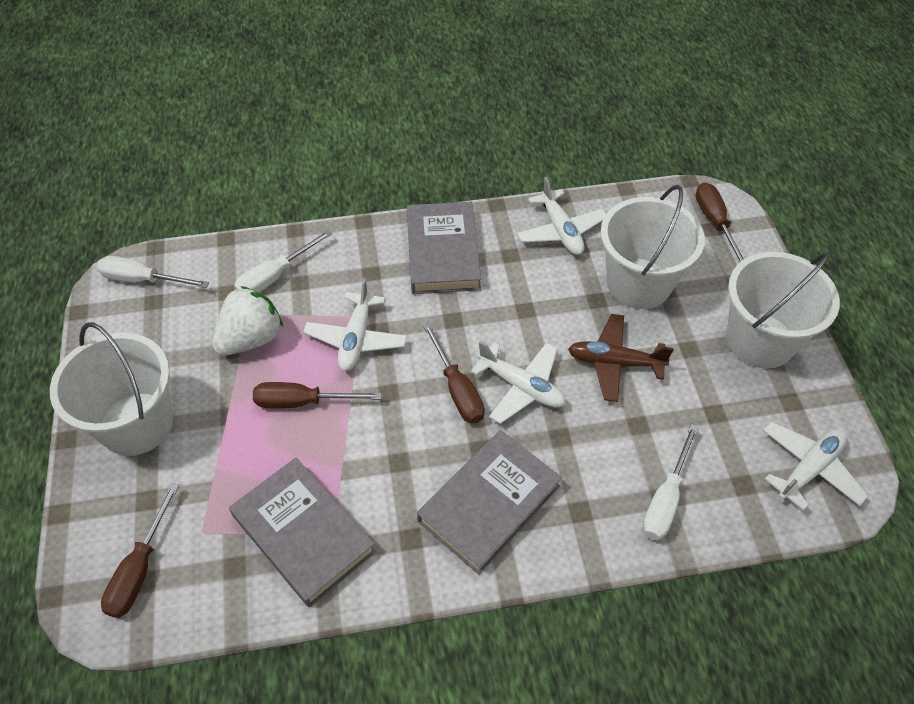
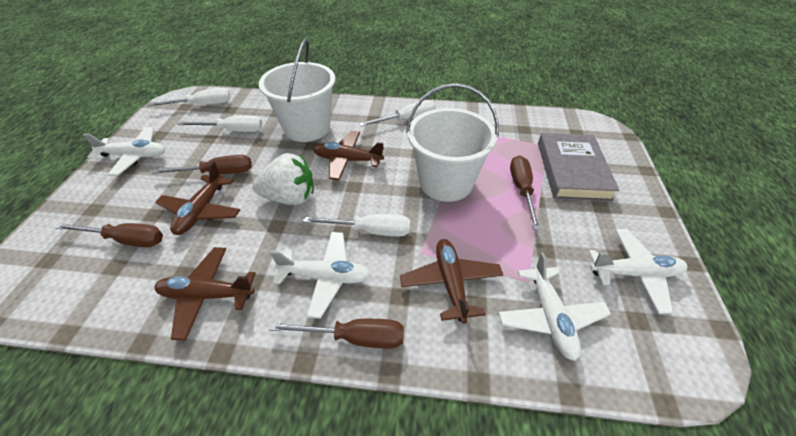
brown plane: 1 -> 4
grey book: 3 -> 1
white bucket: 3 -> 2
white screwdriver: 3 -> 4

